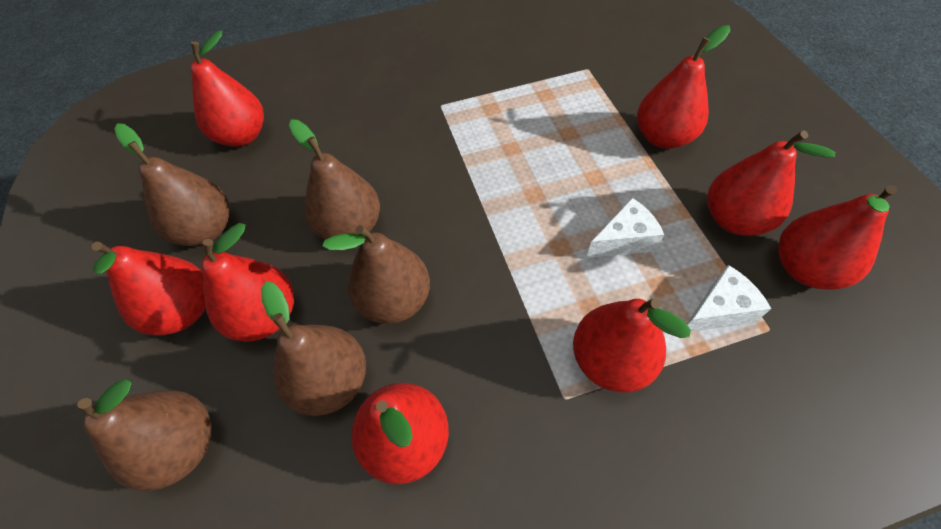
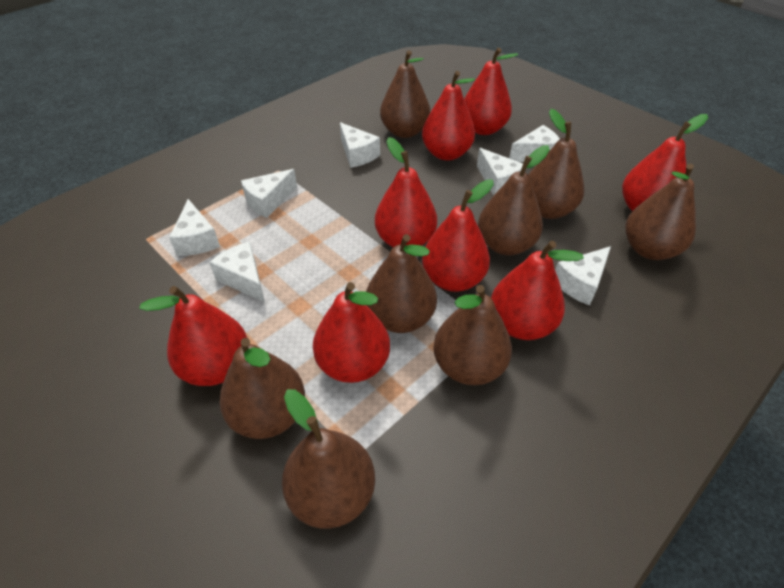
brown pear: 5 -> 8
white cheese: 2 -> 7

